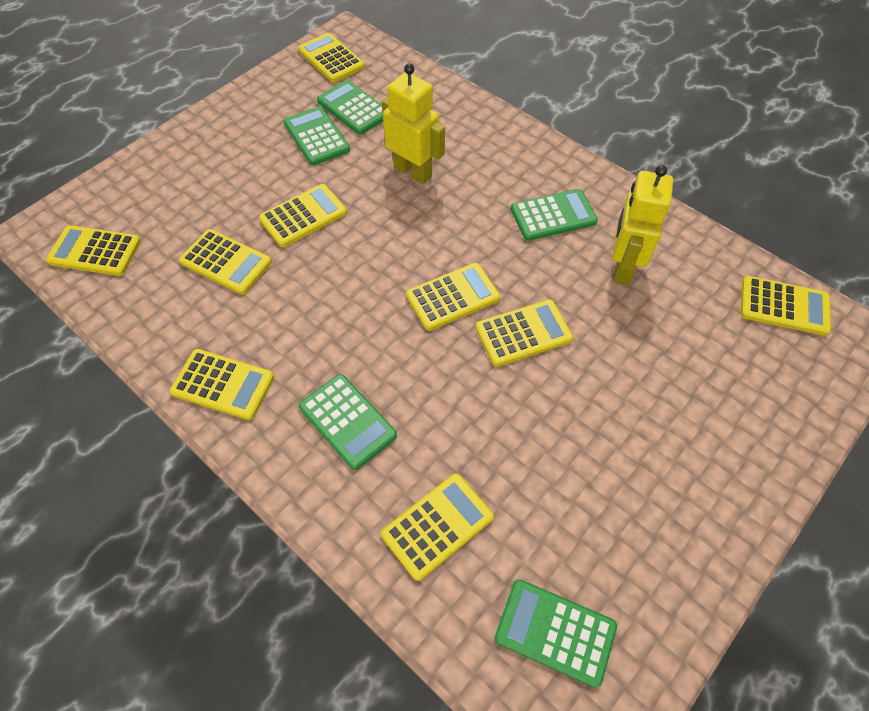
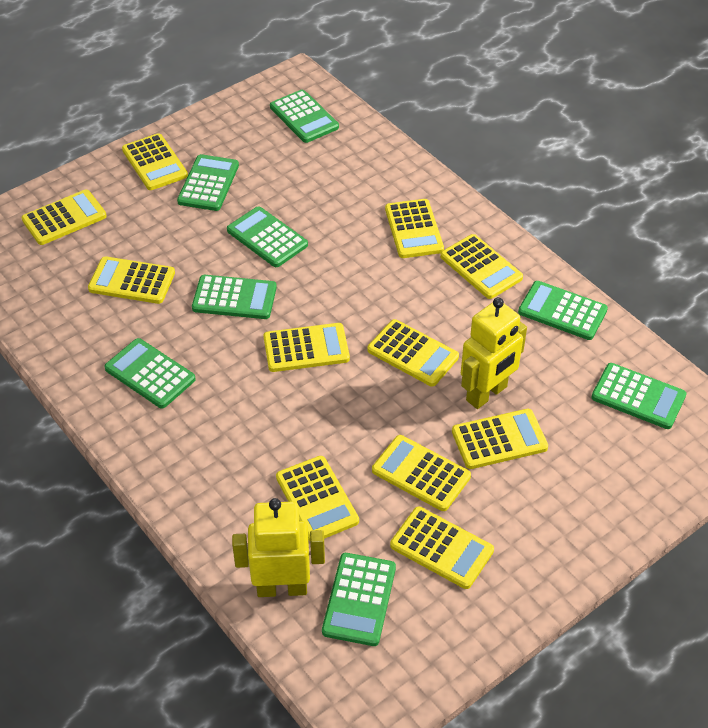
green calculator: 5 -> 8
yellow calculator: 9 -> 11

